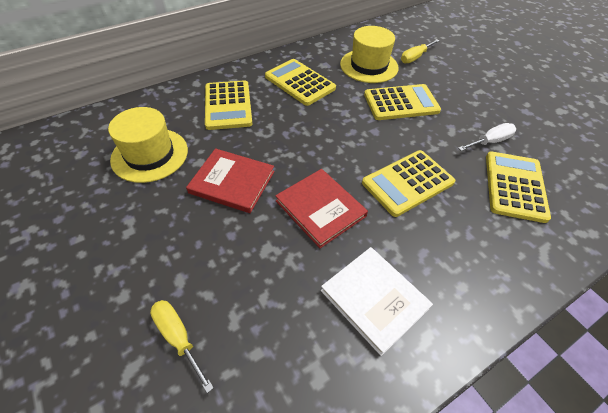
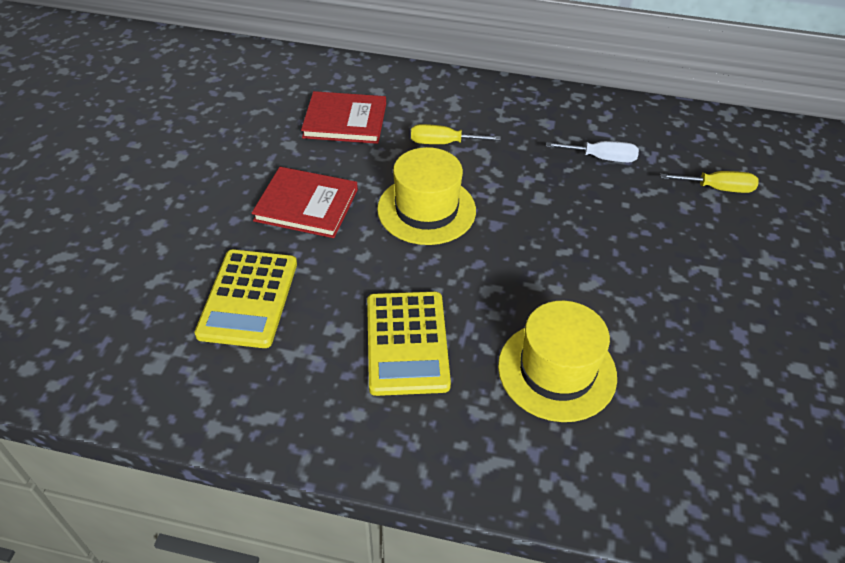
white book: 1 -> 0
yellow calculator: 5 -> 2

